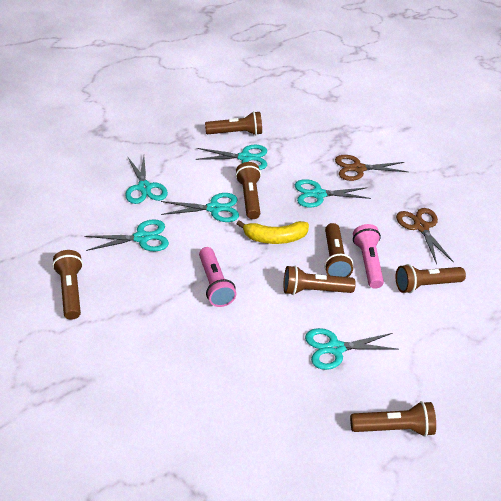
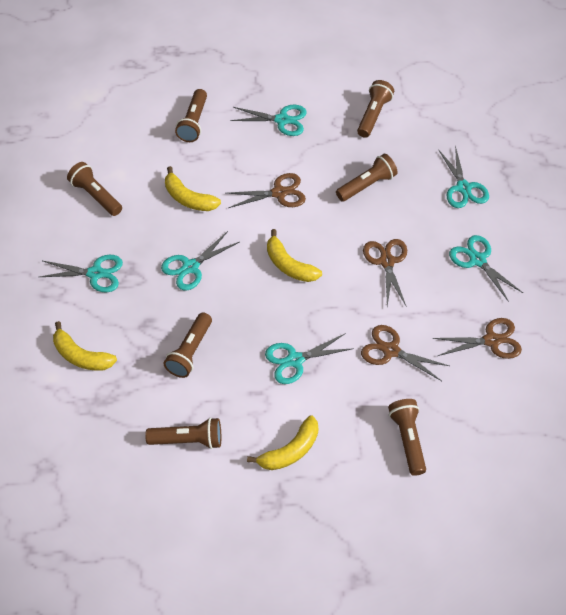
brown scissors: 2 -> 4
pink flashlight: 2 -> 0
yellow banana: 1 -> 4

